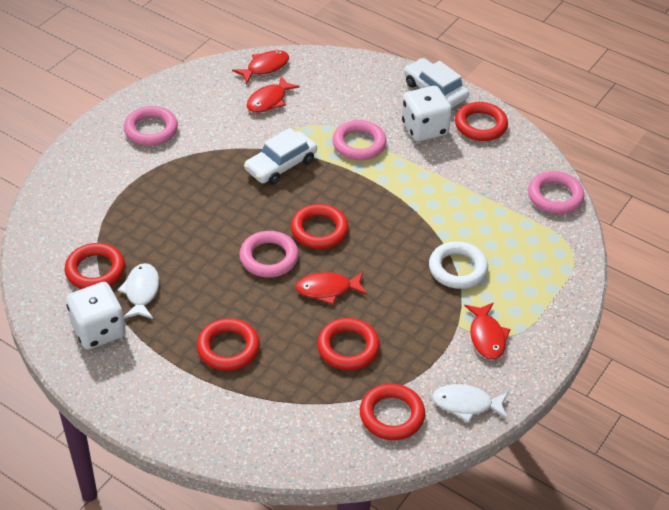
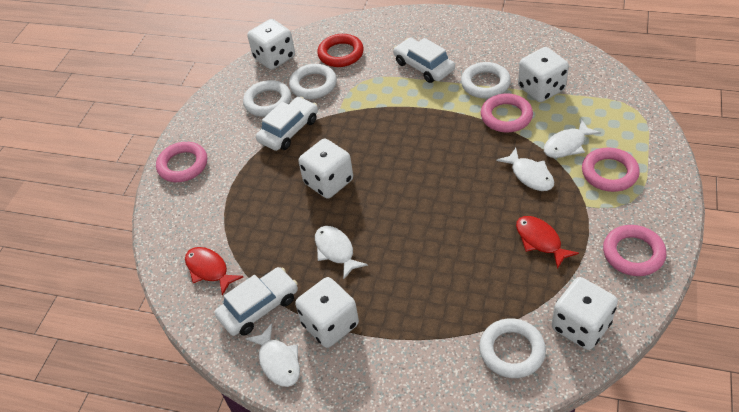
red fish: 4 -> 2
red ring: 6 -> 1
white car: 2 -> 3
white dice: 2 -> 5
white fish: 2 -> 4
white ring: 1 -> 4

